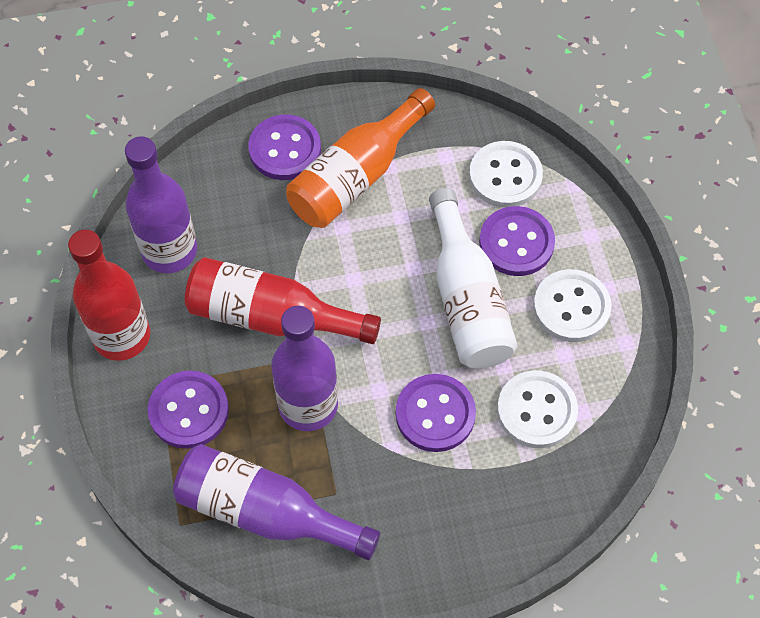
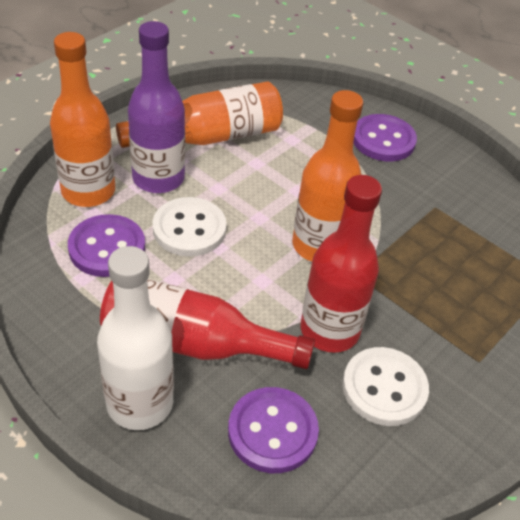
orange bottle: 1 -> 3
purple bottle: 3 -> 1
purple button: 4 -> 3
white button: 3 -> 2

